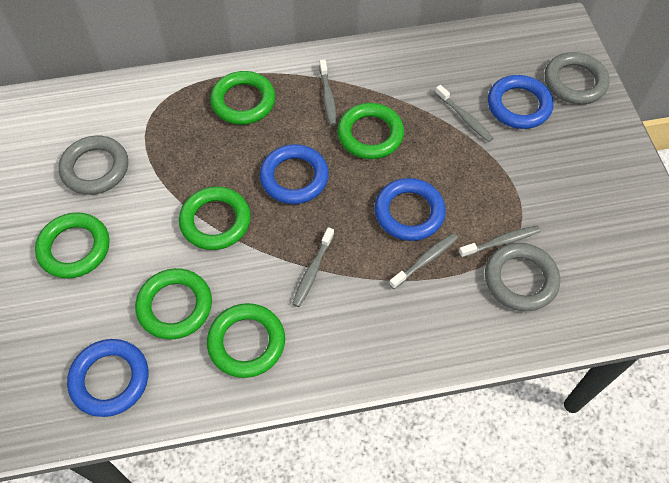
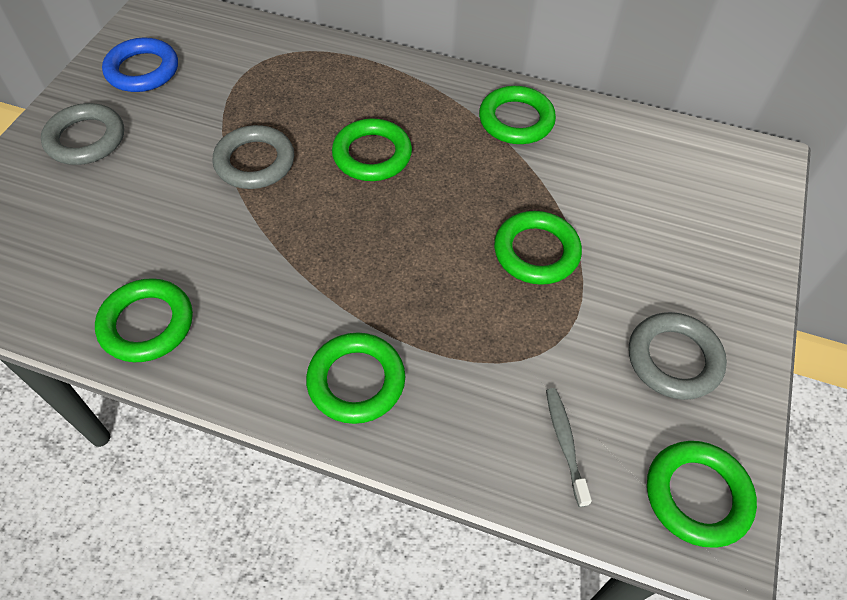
blue ring: 4 -> 1
grey toothbrush: 5 -> 1

